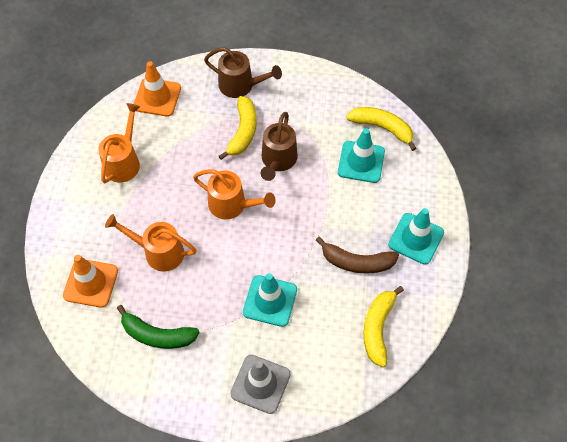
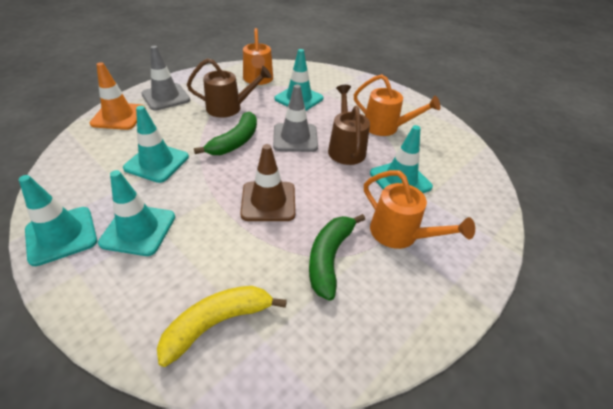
brown banana: 1 -> 0
brown traffic cone: 0 -> 1
green banana: 1 -> 2
grey traffic cone: 1 -> 2
orange traffic cone: 2 -> 1
turquoise traffic cone: 3 -> 5
yellow banana: 3 -> 1

